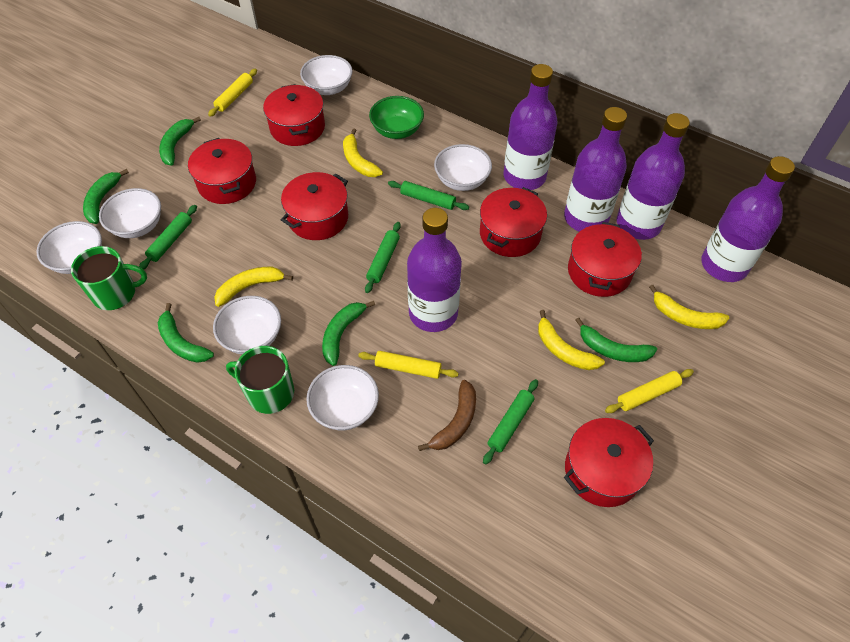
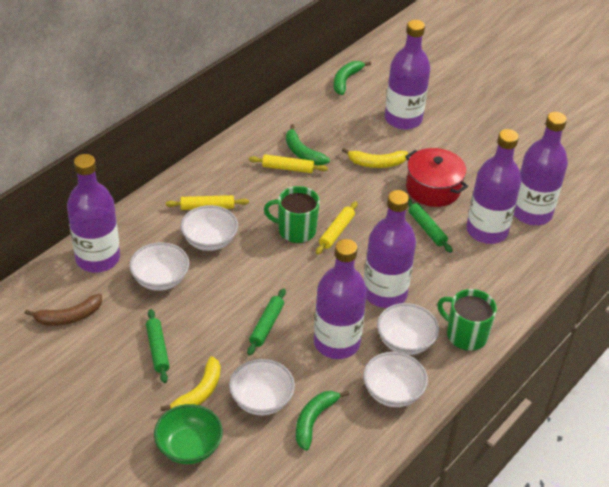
green banana: 5 -> 3
green rolling pin: 4 -> 3
purple bottle: 5 -> 6
red pot: 6 -> 1
white bowl: 6 -> 5
yellow banana: 4 -> 2

